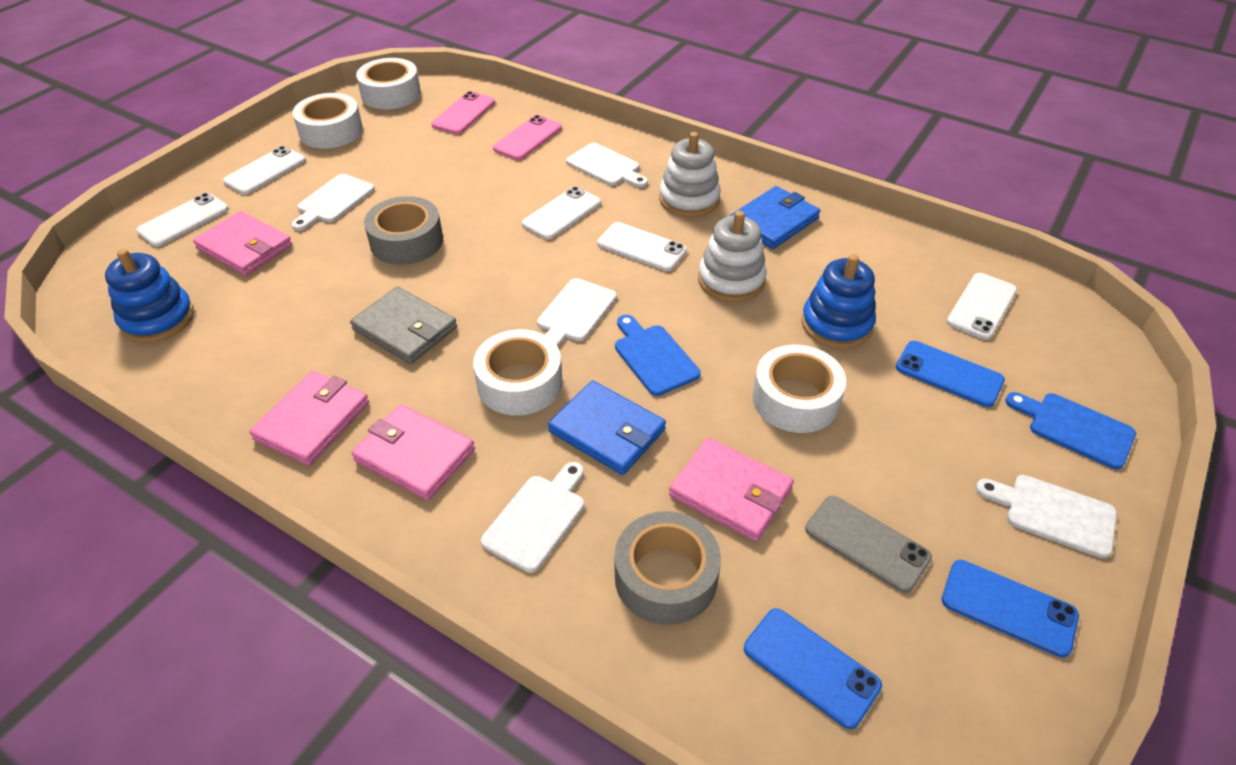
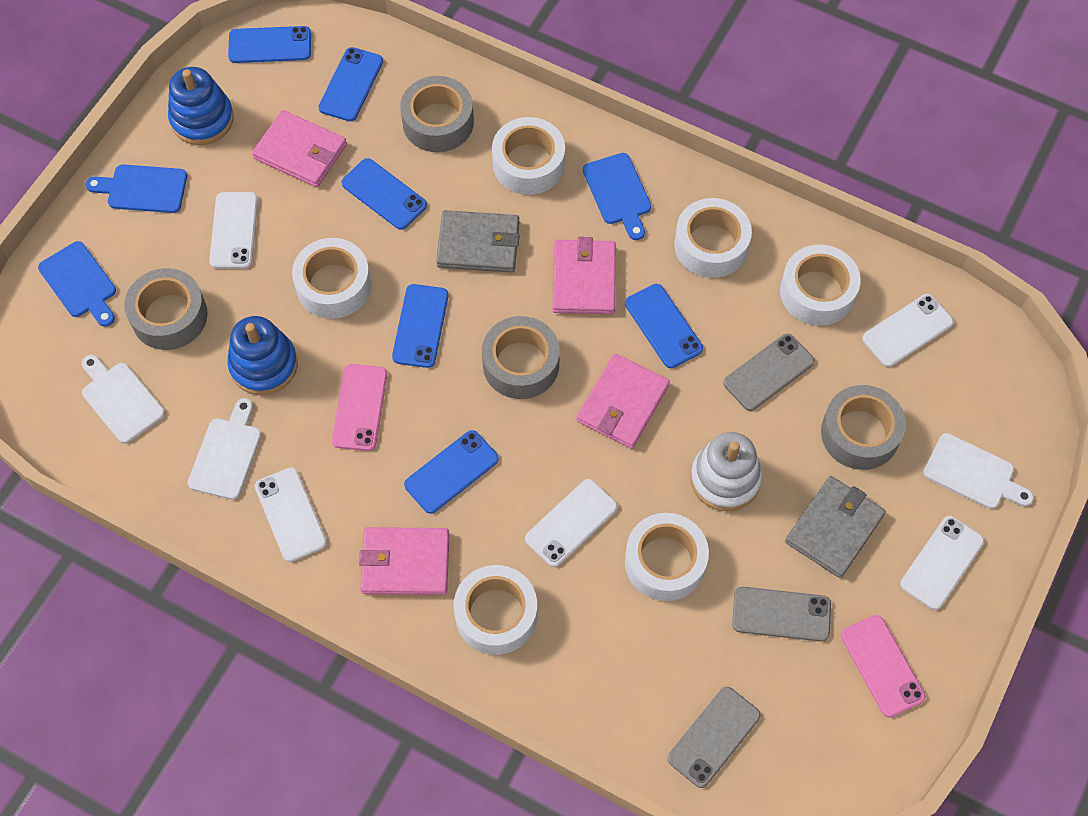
blue cutting board: 2 -> 3
blue phone: 3 -> 6
blue wallet: 2 -> 0
grey phone: 1 -> 3
grey tape: 2 -> 4
grey wallet: 1 -> 2
white cutting board: 5 -> 3
white stacking toy: 2 -> 1
white tape: 4 -> 6

